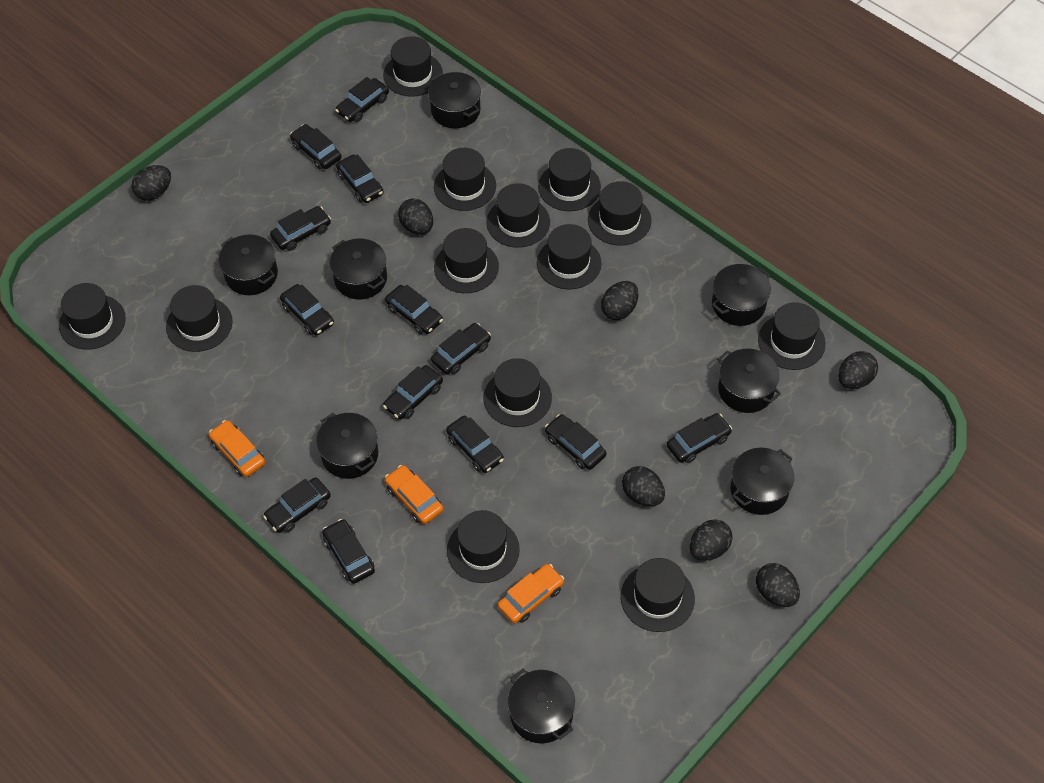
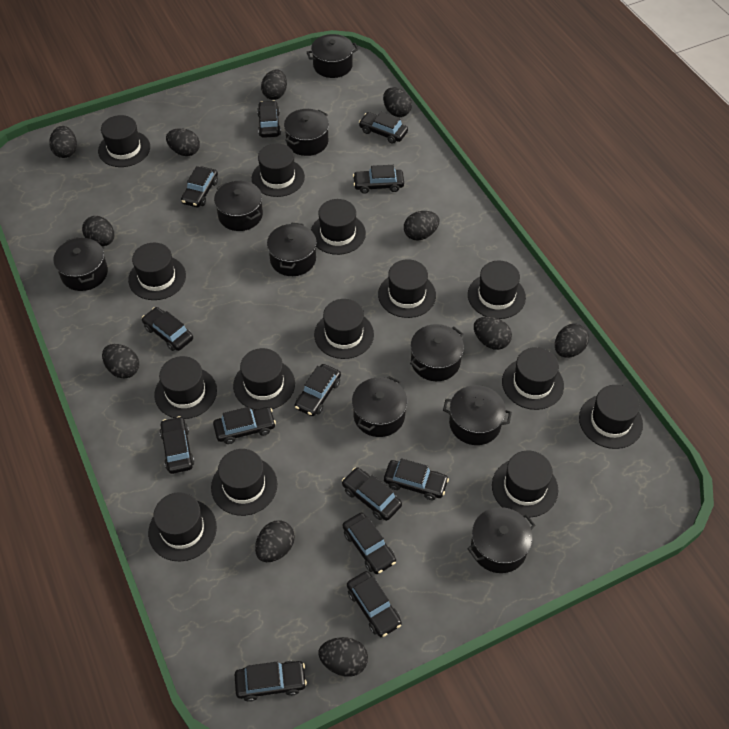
black egg: 7 -> 11
black hat: 13 -> 14
black pot: 8 -> 9
orange car: 3 -> 0

